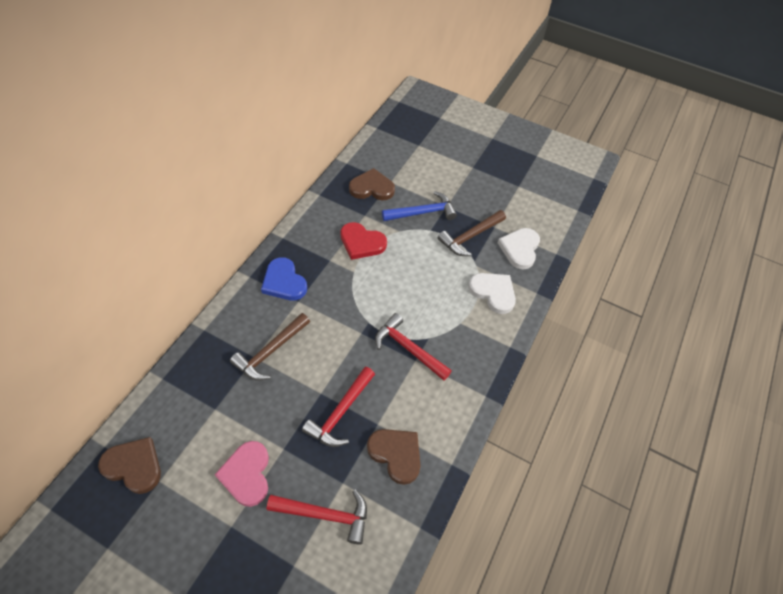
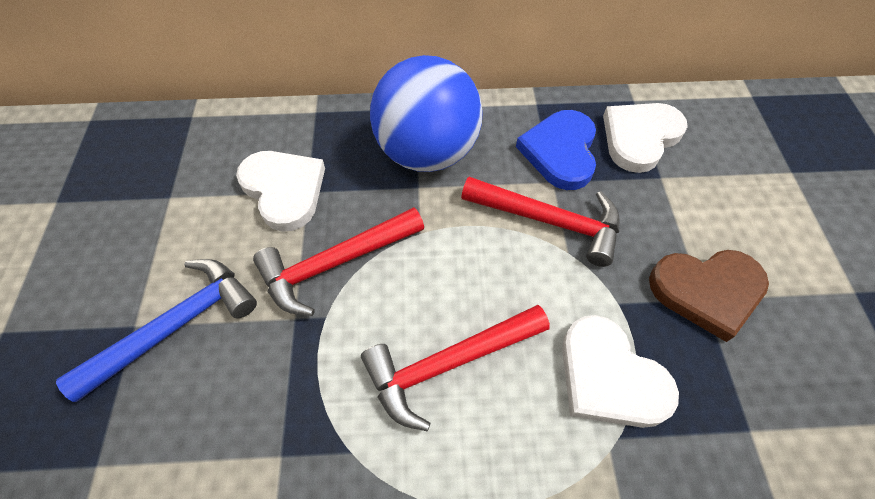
blue ball: 0 -> 1
brown hammer: 2 -> 0
brown heart: 3 -> 1
pink heart: 1 -> 0
red heart: 1 -> 0
white heart: 2 -> 3

